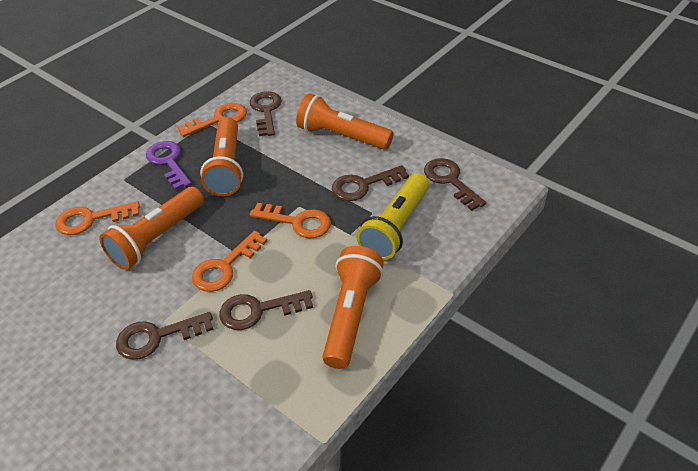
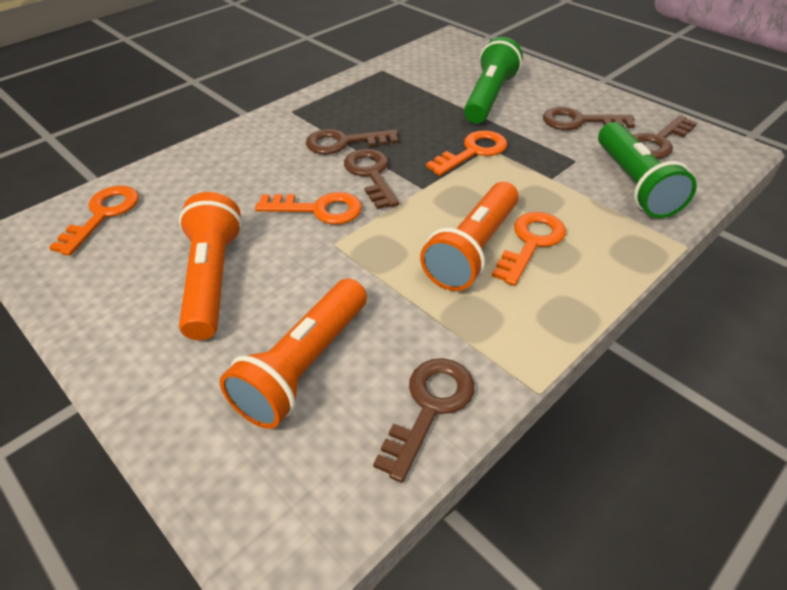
green flashlight: 0 -> 2
orange flashlight: 4 -> 3
purple key: 1 -> 0
yellow flashlight: 1 -> 0

